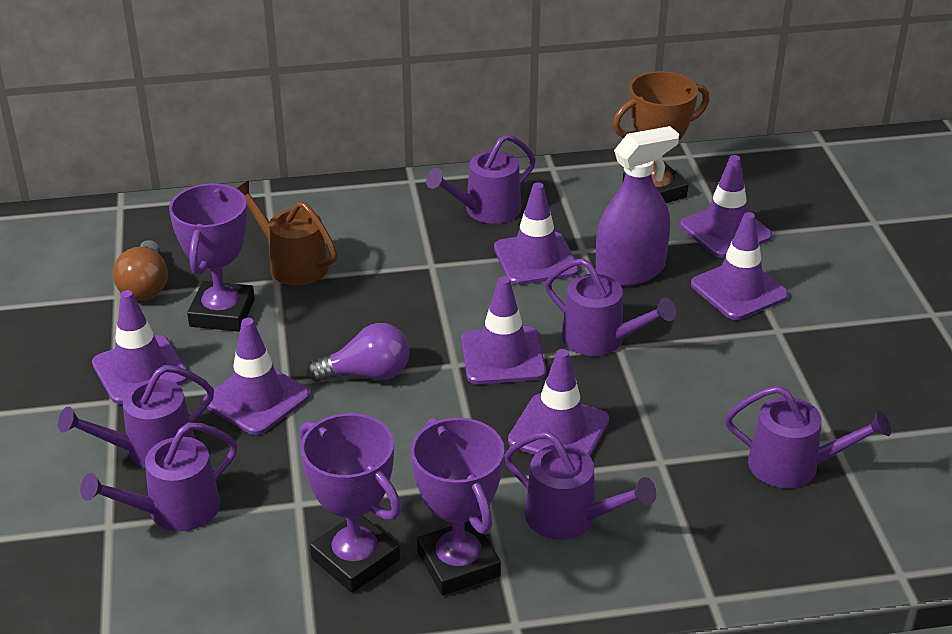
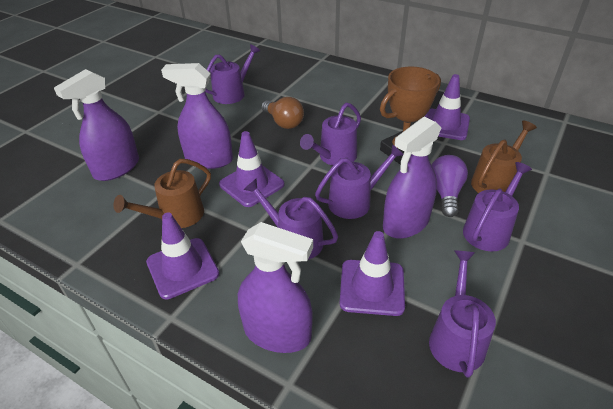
brown watering can: 1 -> 2
purple spray bottle: 1 -> 4
purple traffic cone: 7 -> 4
purple trophy: 3 -> 0

